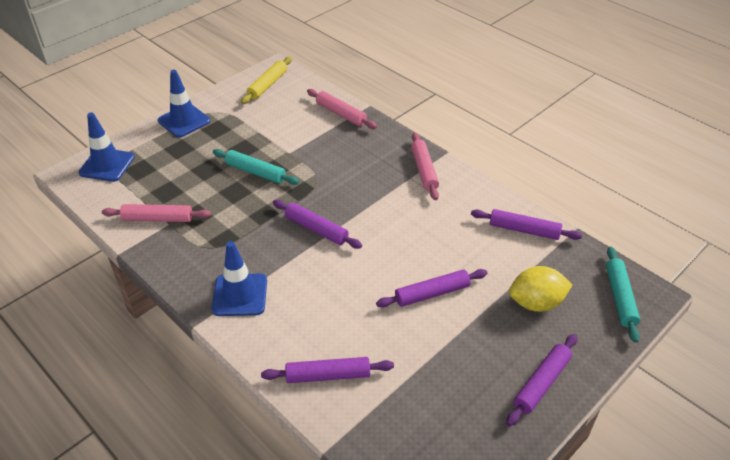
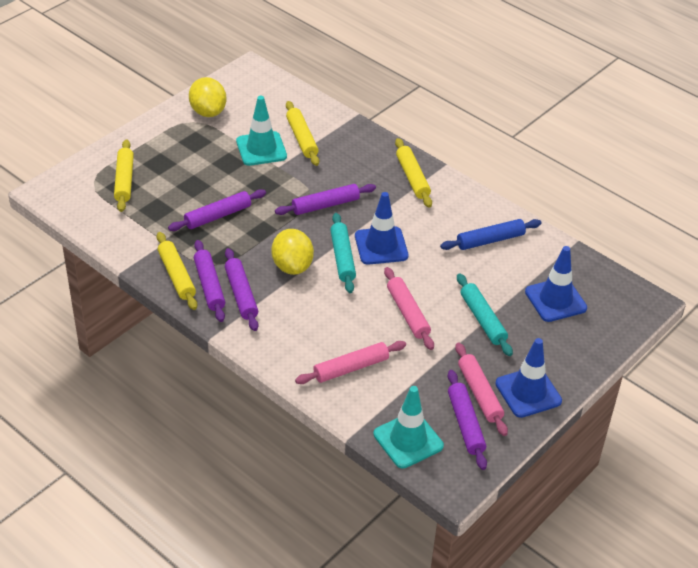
blue rolling pin: 0 -> 1
turquoise traffic cone: 0 -> 2
yellow lemon: 1 -> 2
yellow rolling pin: 1 -> 4

